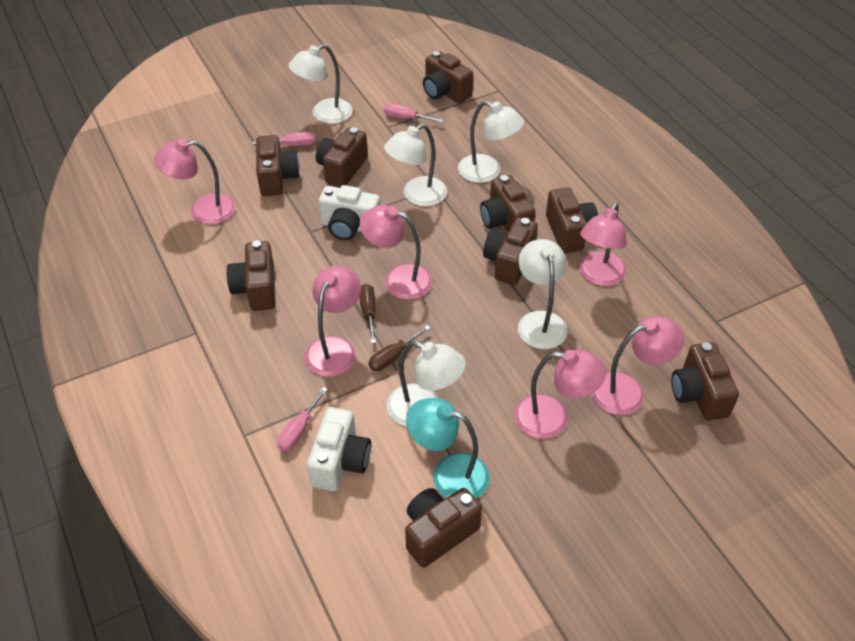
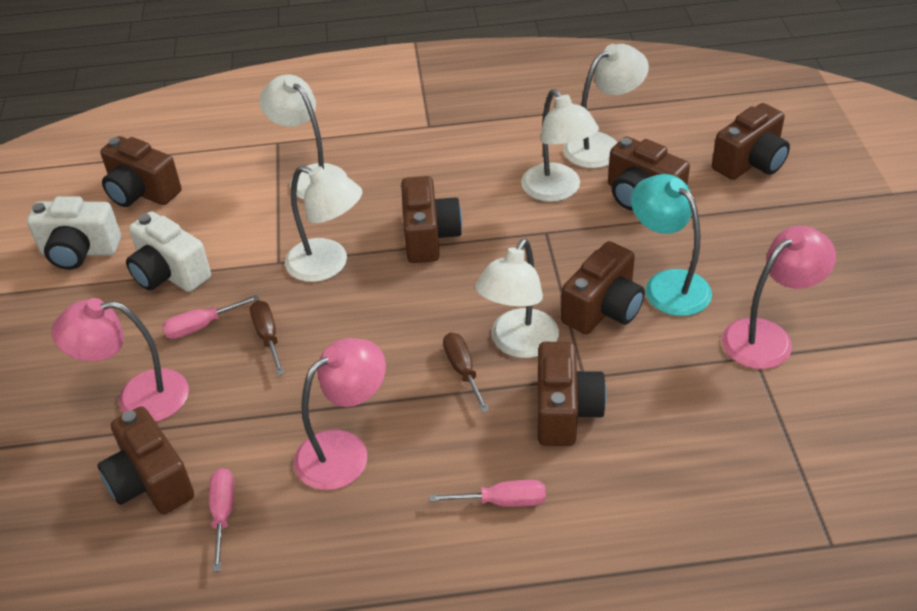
brown camera: 9 -> 7
pink lamp: 6 -> 3

